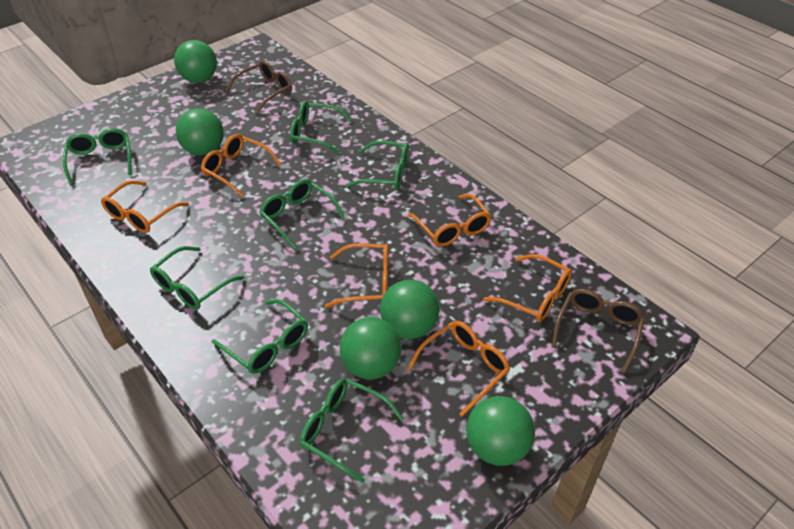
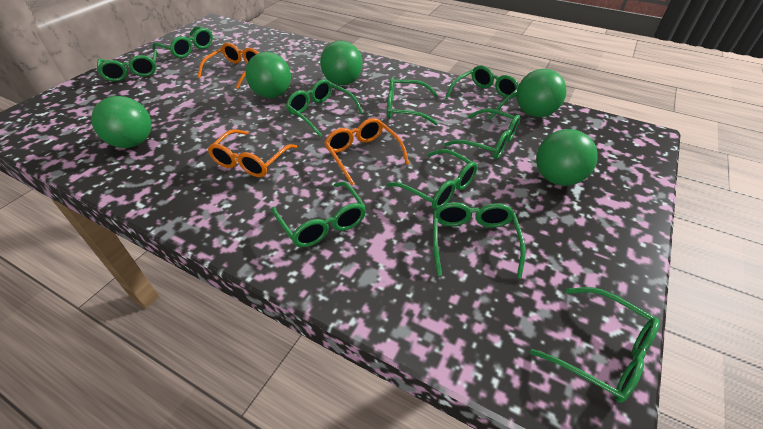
brown glasses: 2 -> 0
green glasses: 7 -> 10
orange glasses: 6 -> 3

